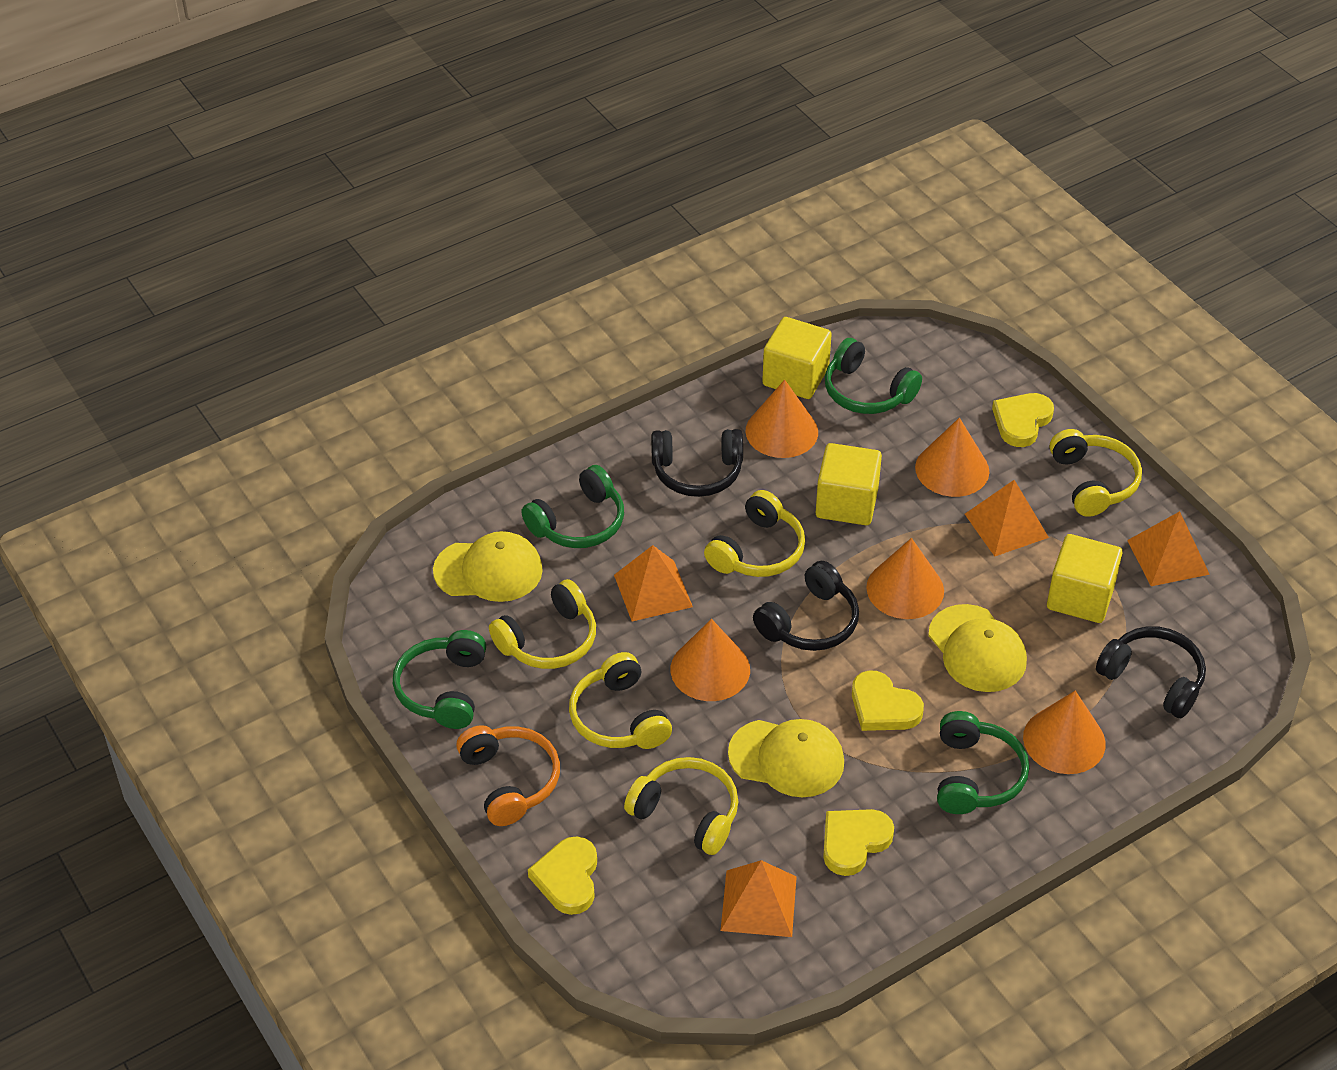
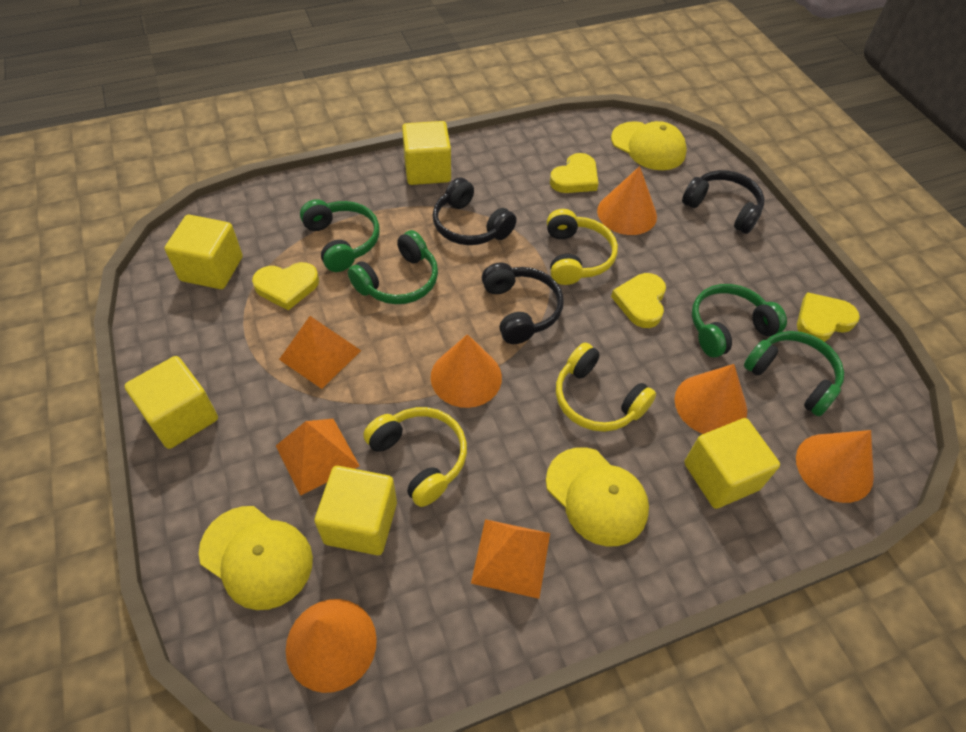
orange headphones: 1 -> 0
orange pyramid: 4 -> 3
yellow cube: 3 -> 5
yellow headphones: 5 -> 3

